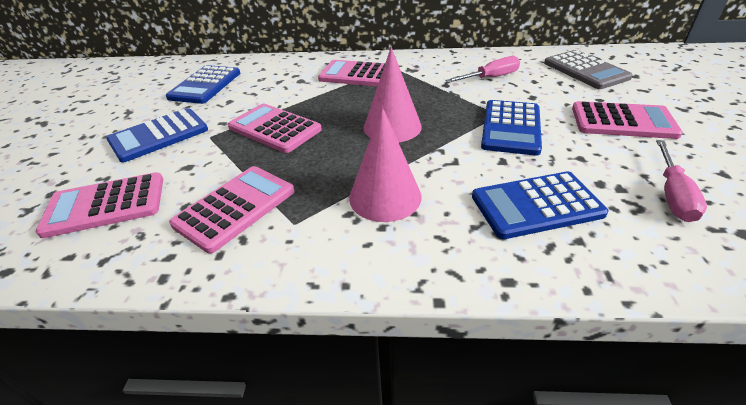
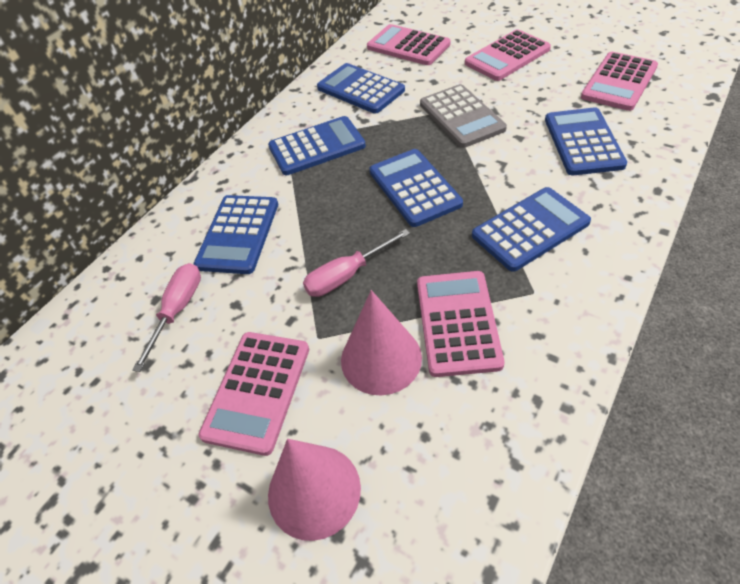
blue calculator: 4 -> 6

